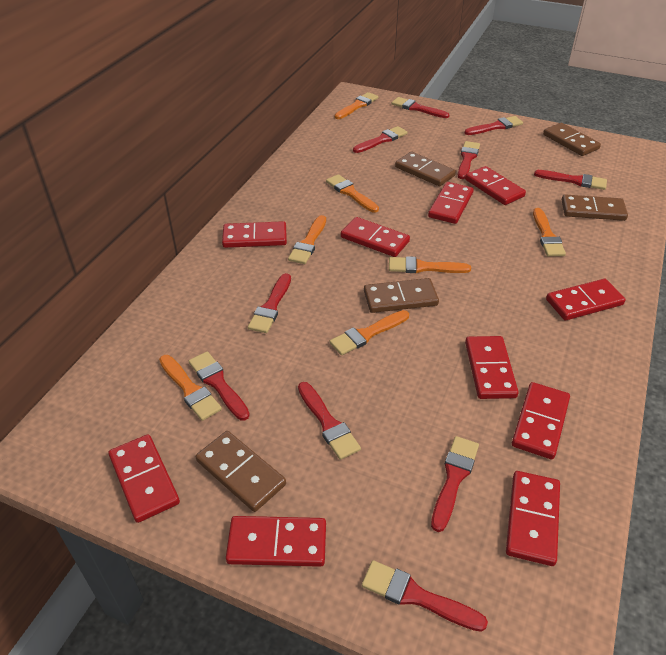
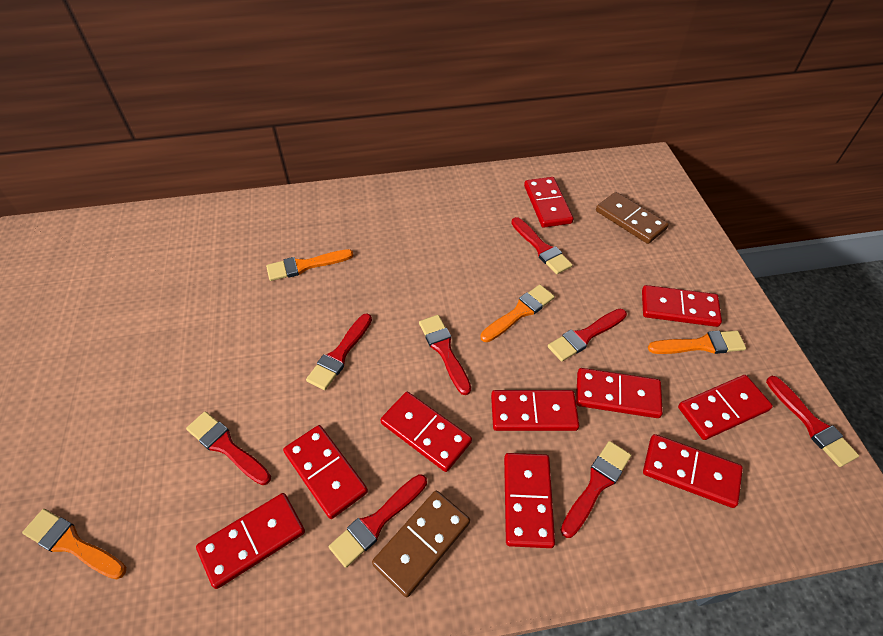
brown domino: 5 -> 2
orange brush: 7 -> 4
red brush: 10 -> 8

